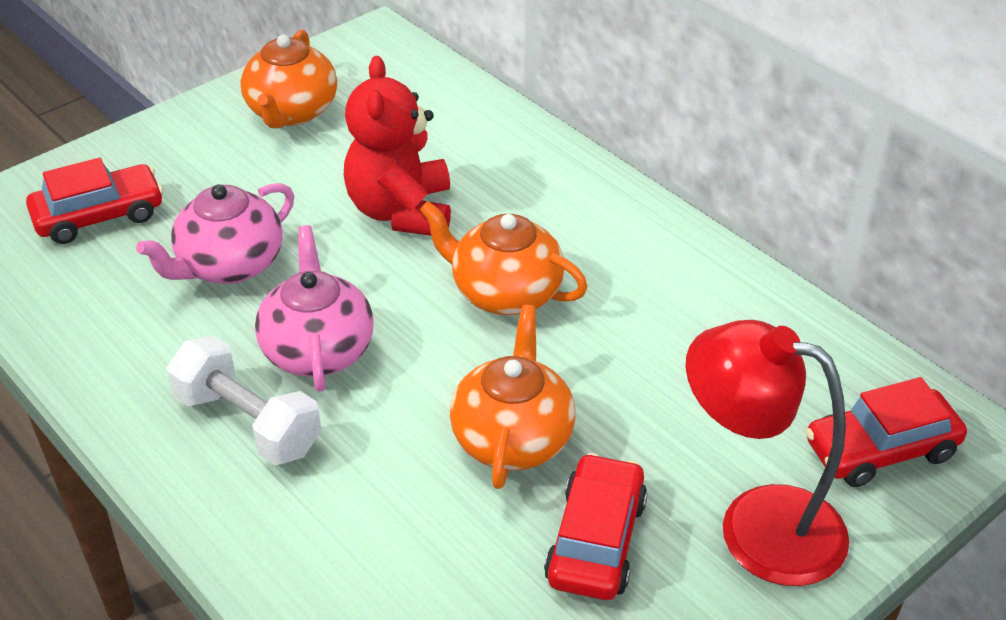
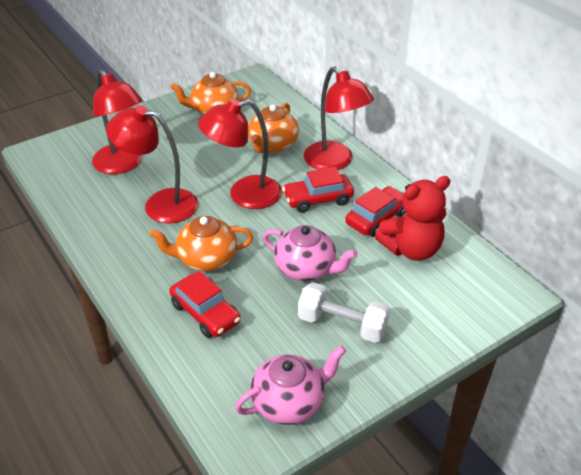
red lamp: 1 -> 4

